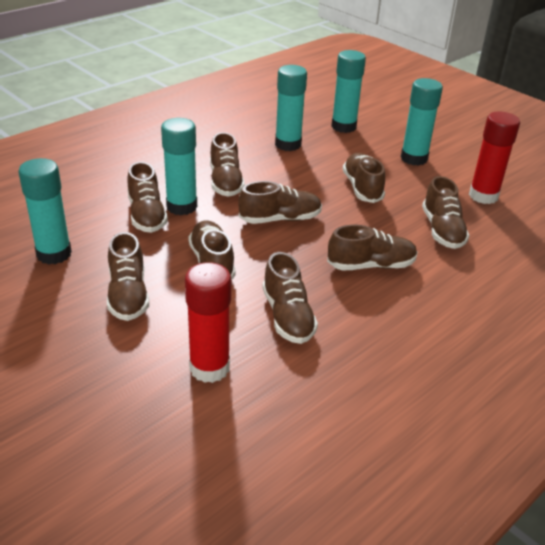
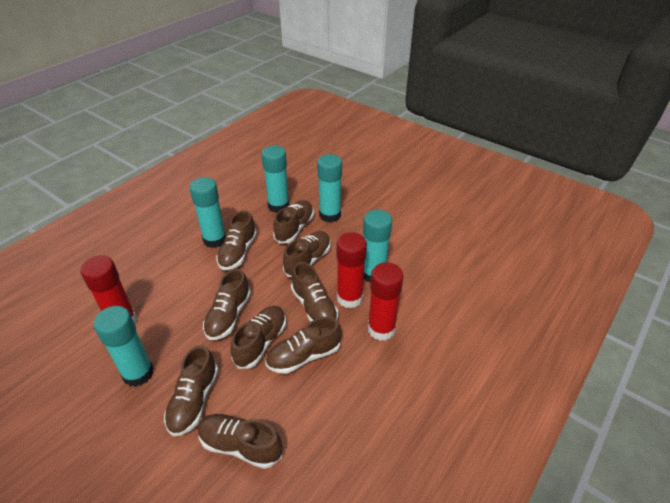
red glue stick: 2 -> 3

